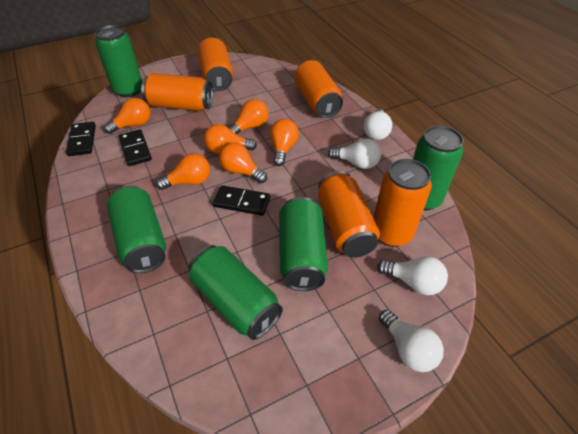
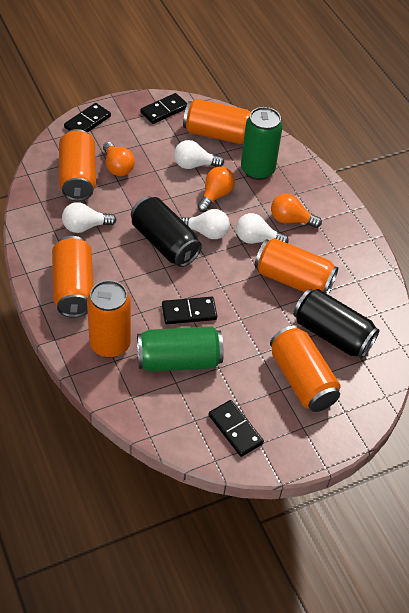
black can: 0 -> 2
black domino: 3 -> 4
green can: 5 -> 2
orange can: 5 -> 6
orange light bulb: 6 -> 3

